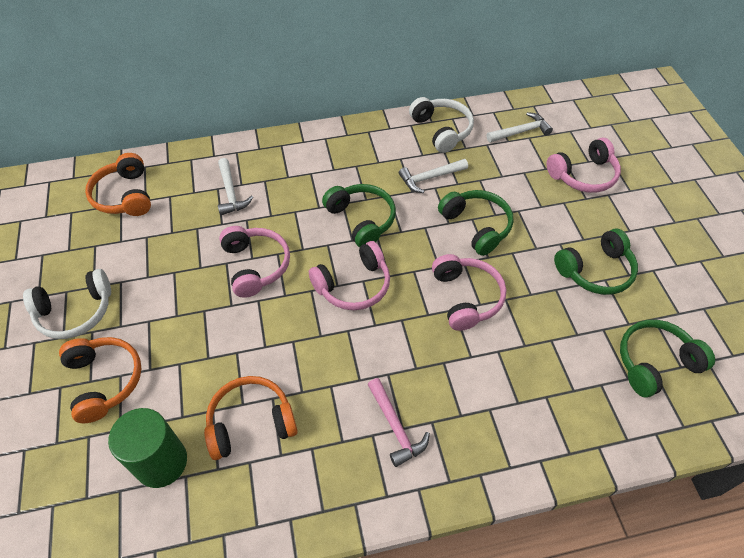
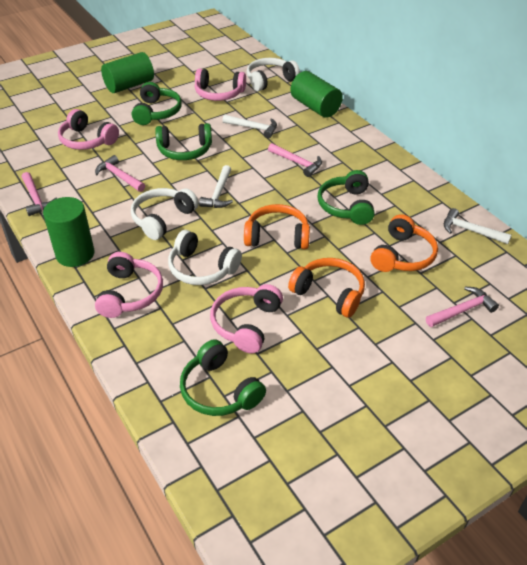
green cylinder: 1 -> 3
pink hammer: 1 -> 4
white headphones: 2 -> 3

